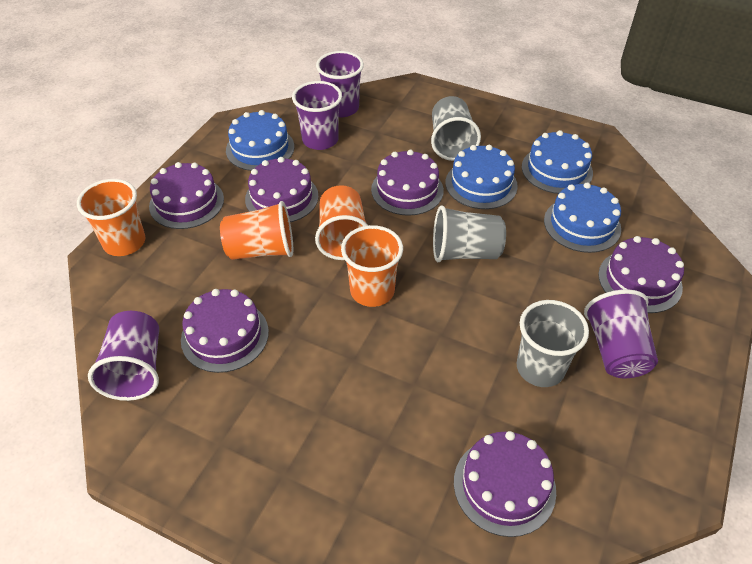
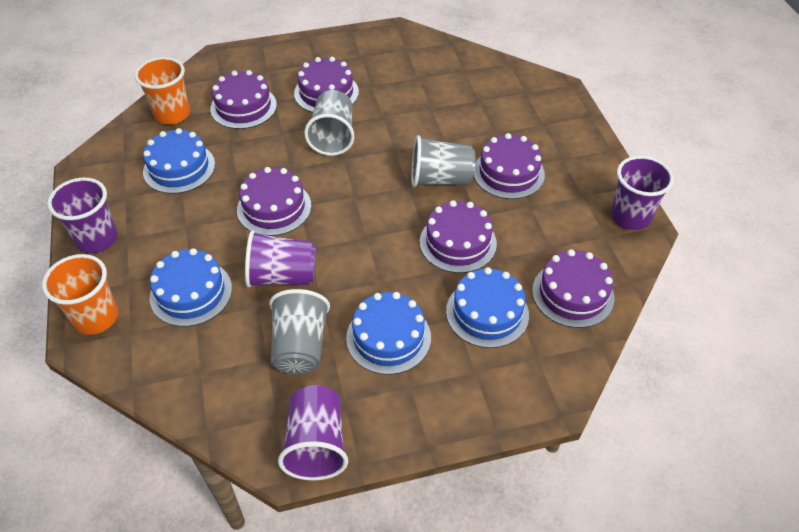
orange cup: 4 -> 2

